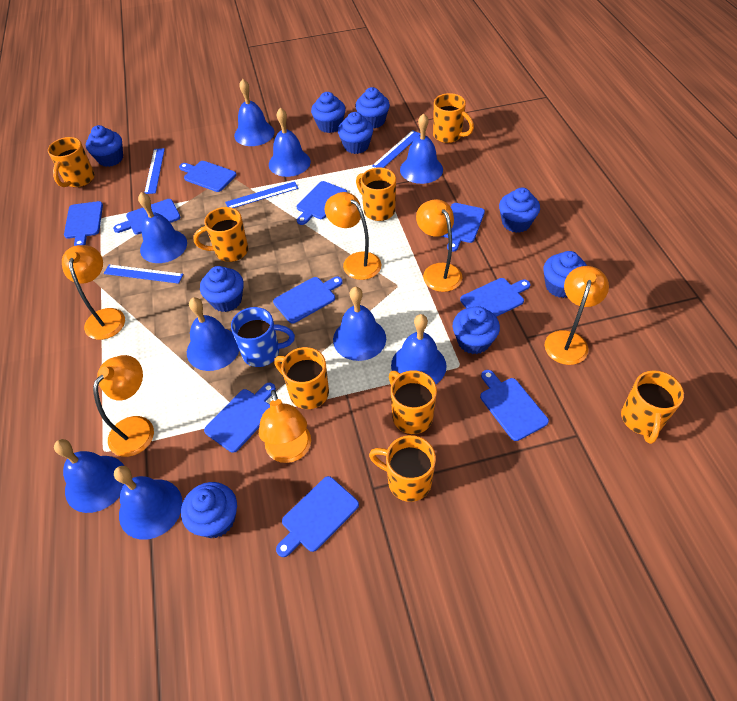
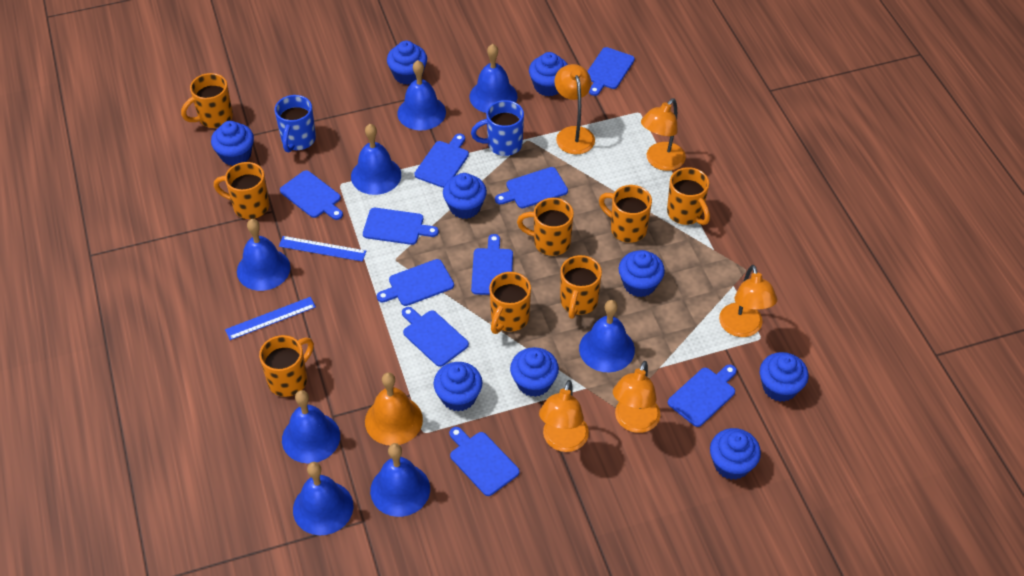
blue bell: 9 -> 8
blue mug: 1 -> 2
blue ruler: 4 -> 2
orange bell: 0 -> 1
orange lamp: 6 -> 5

